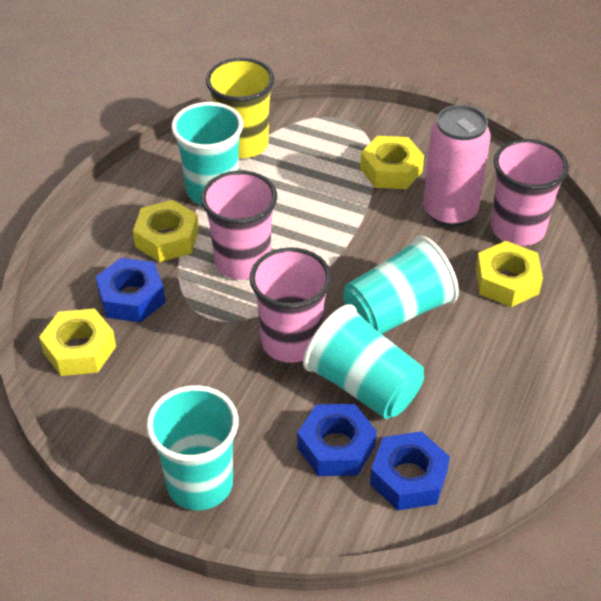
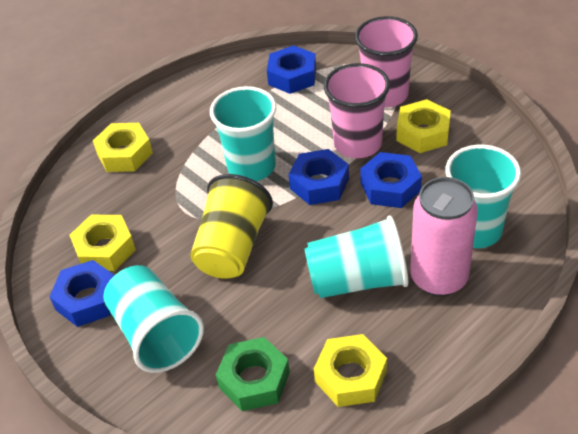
blue nut: 3 -> 4
green nut: 0 -> 1
pink cup: 3 -> 2

